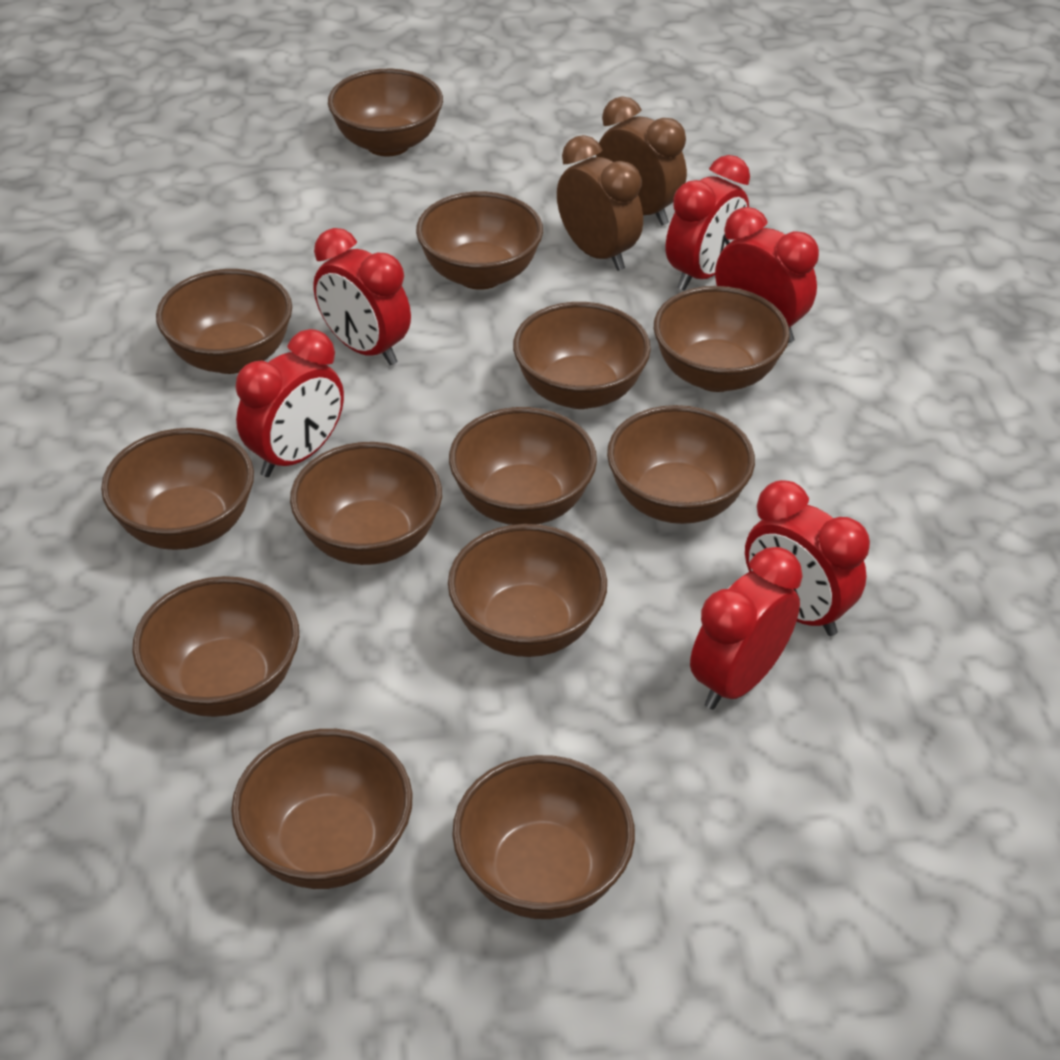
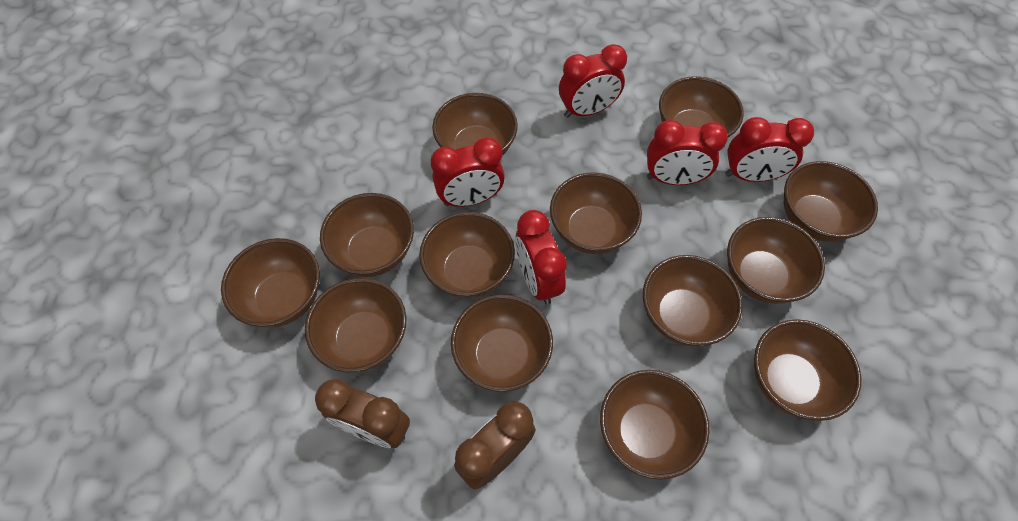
red clock: 6 -> 5

